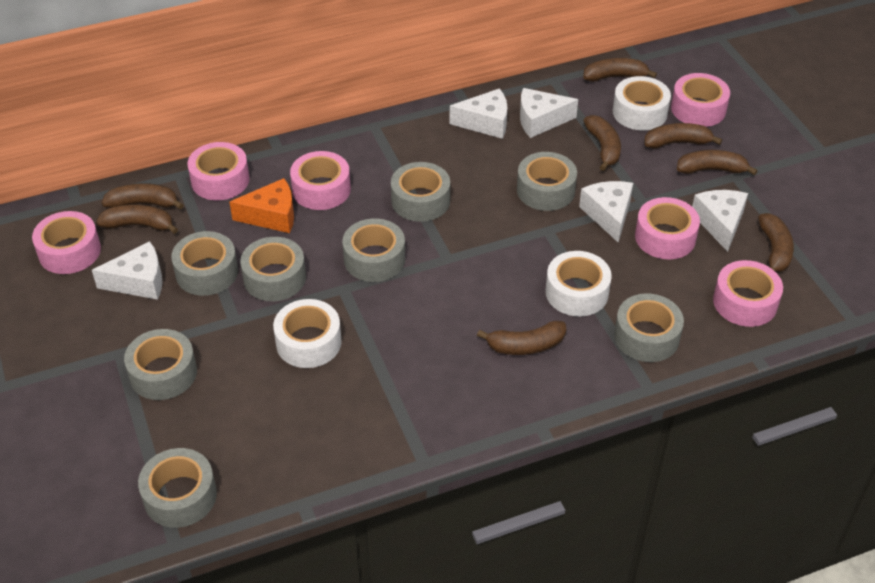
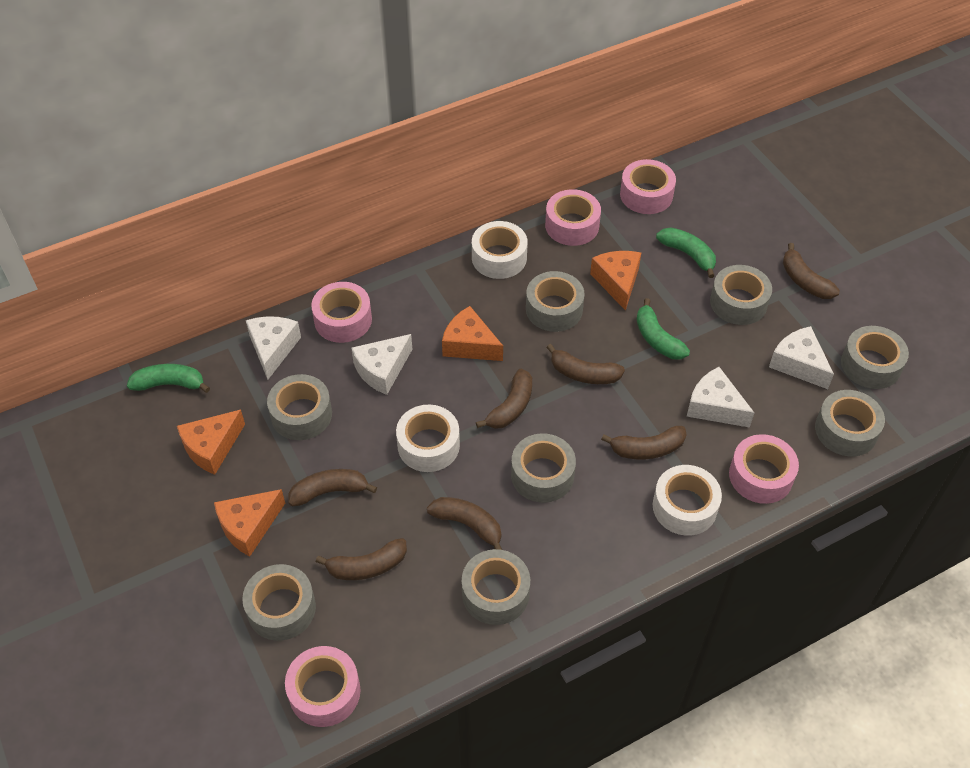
brown banana: 8 -> 7
green banana: 0 -> 3
orange cheese: 1 -> 4
pink tape: 6 -> 5
white cheese: 5 -> 4

